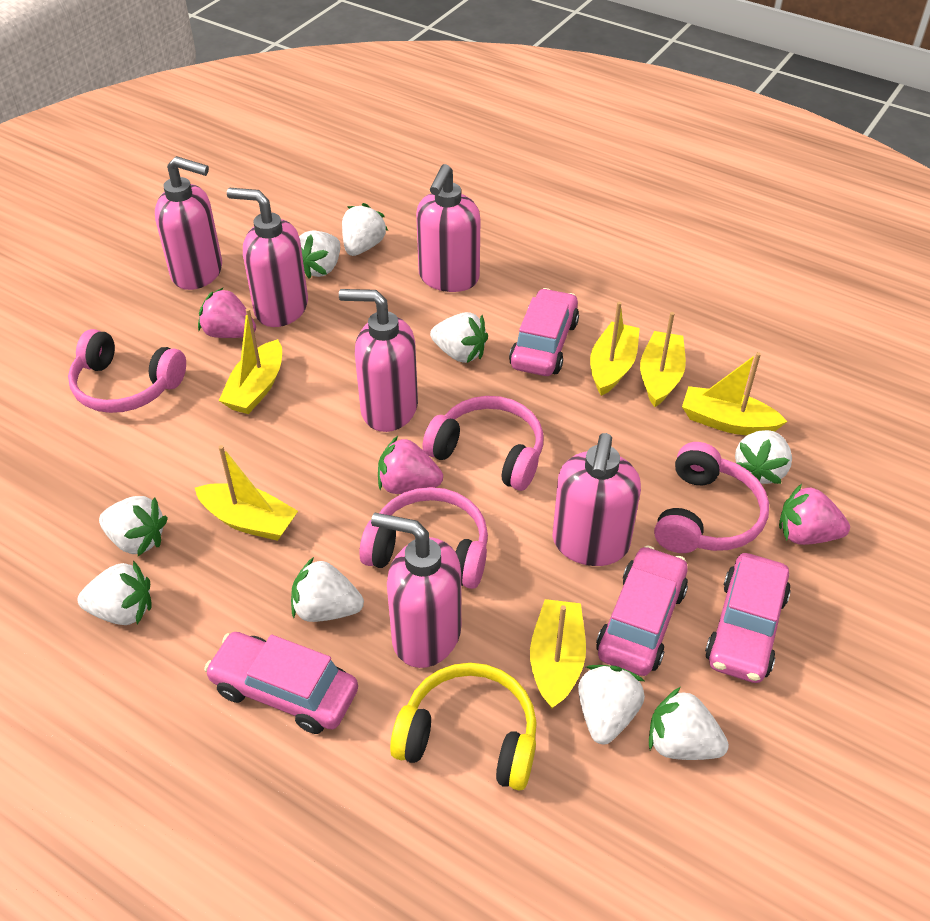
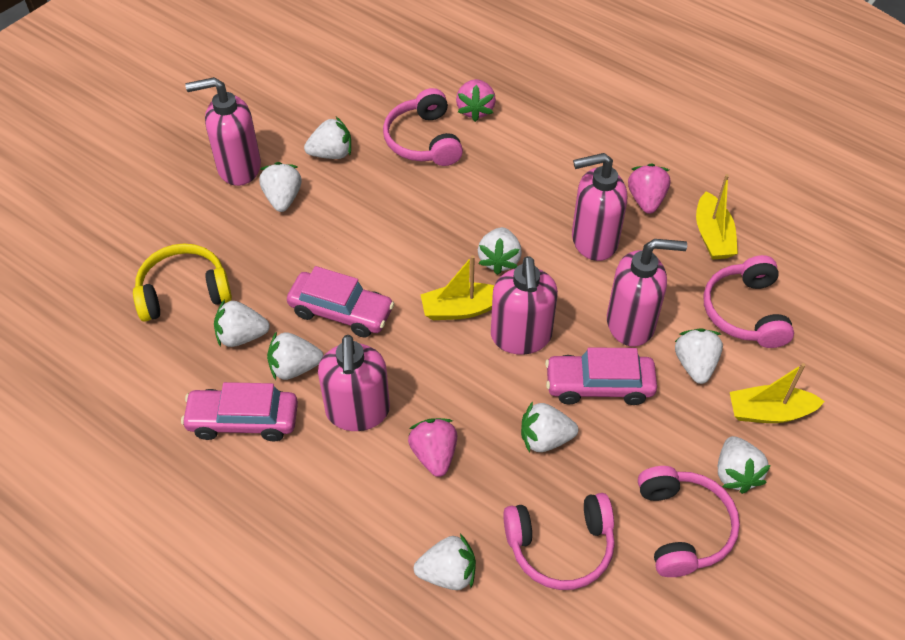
pink car: 4 -> 3
pink soap dispenser: 6 -> 5
yellow boat: 6 -> 3

